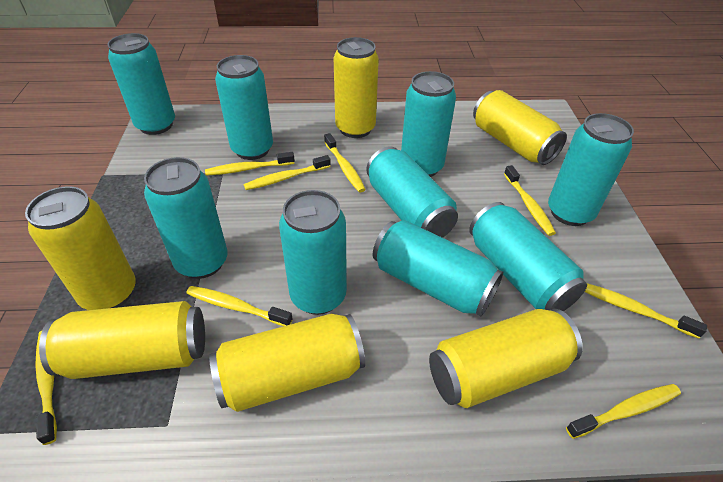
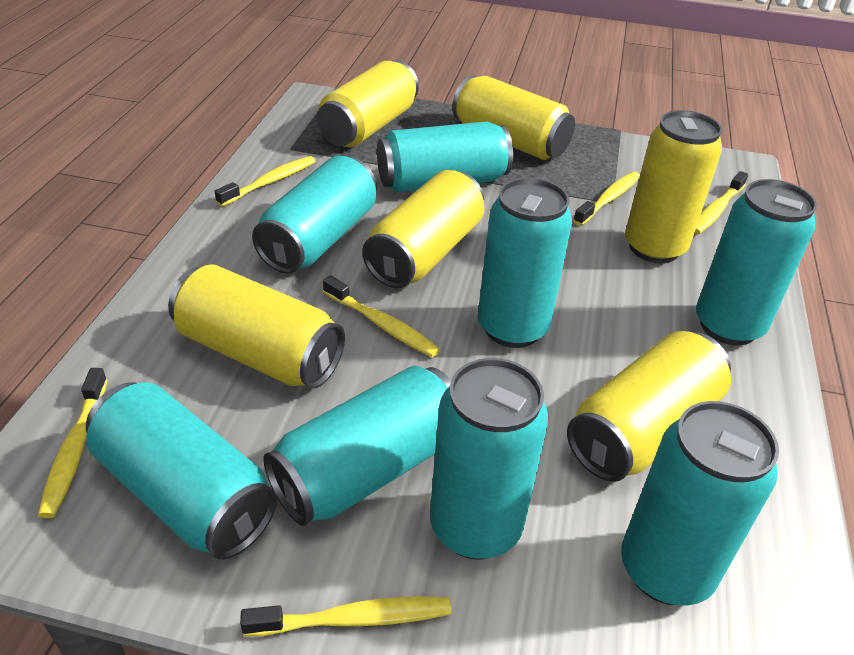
turquoise can: 9 -> 8
yellow toothbrush: 8 -> 6

